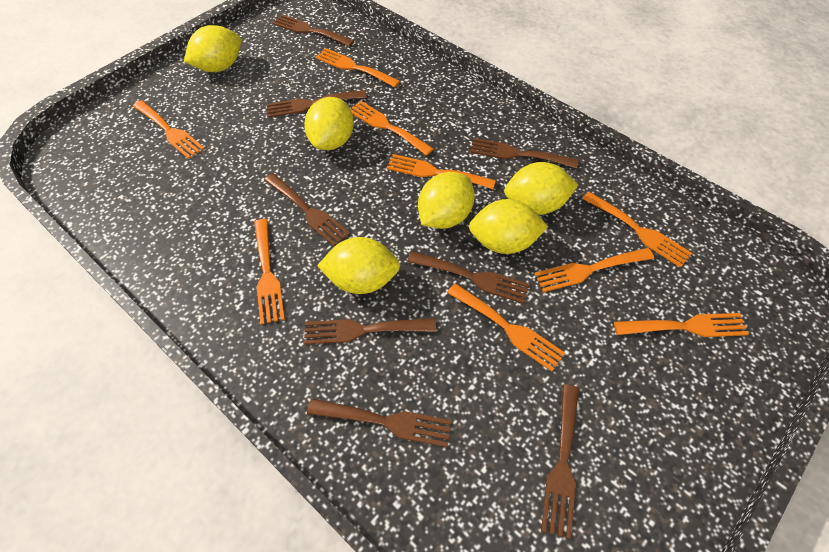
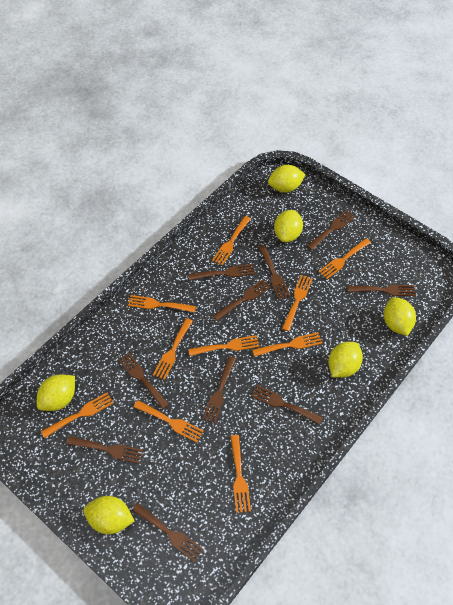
brown fork: 8 -> 10
orange fork: 9 -> 10

